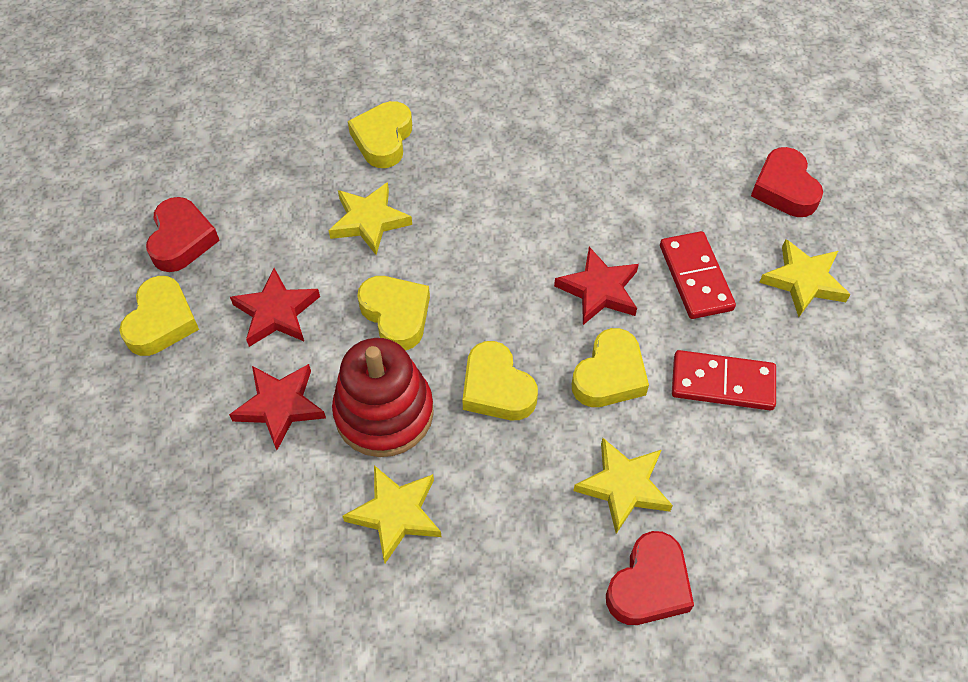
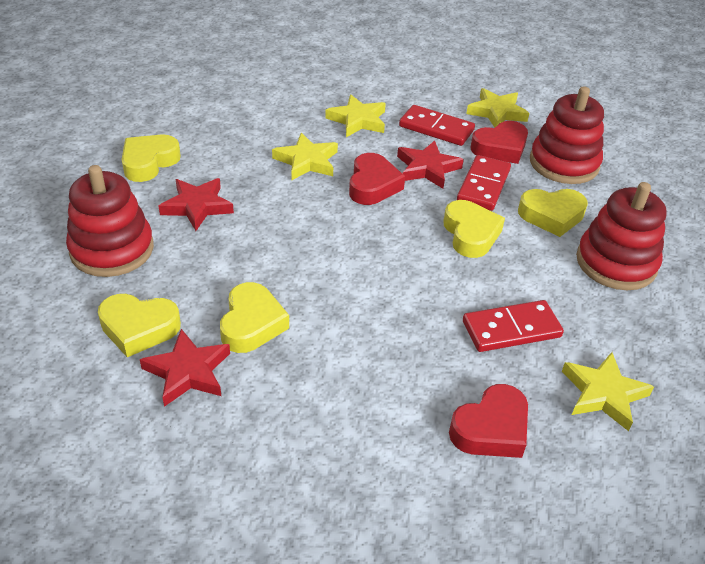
red domino: 2 -> 3
red stacking toy: 1 -> 3

